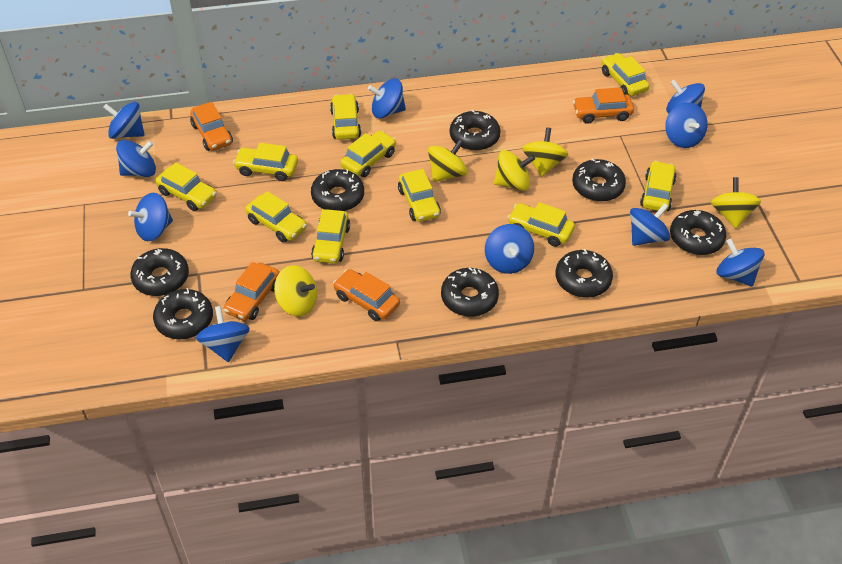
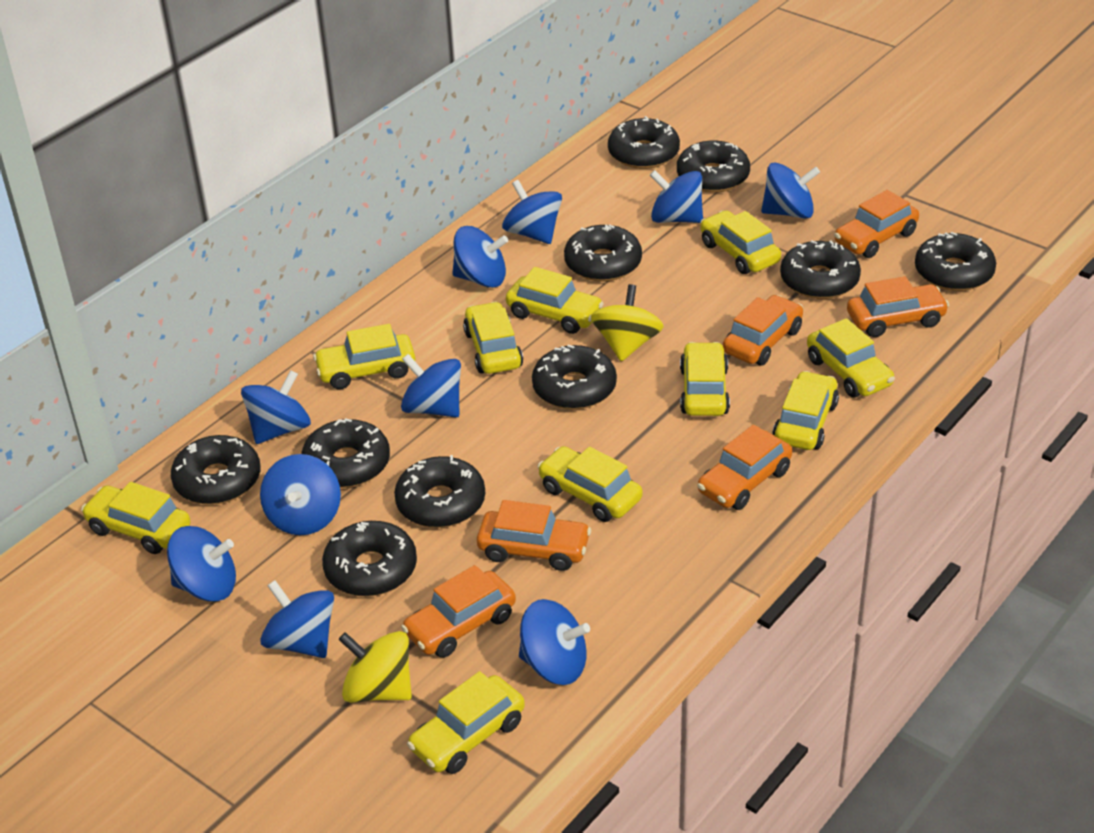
black donut: 8 -> 10
orange car: 4 -> 6
yellow spinning top: 5 -> 2

